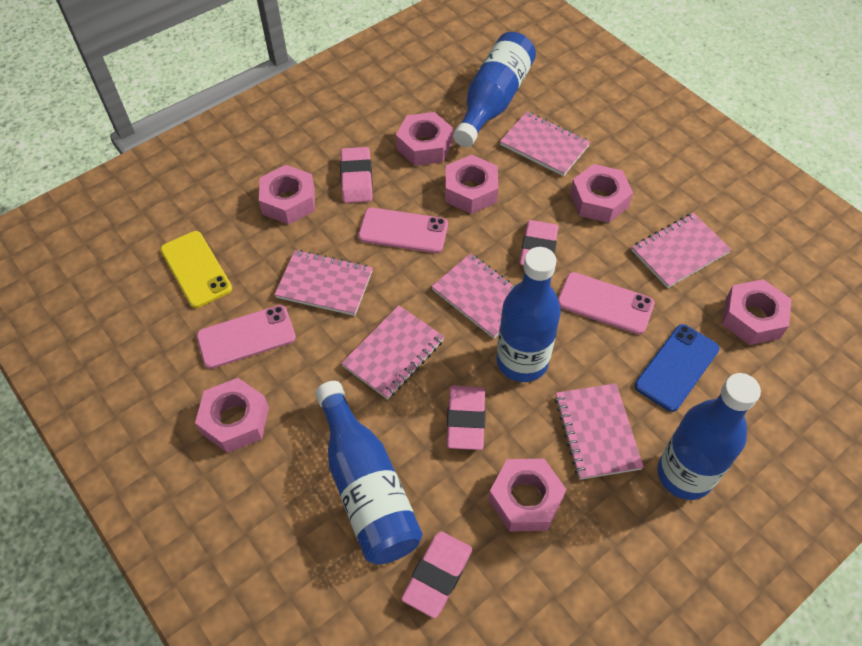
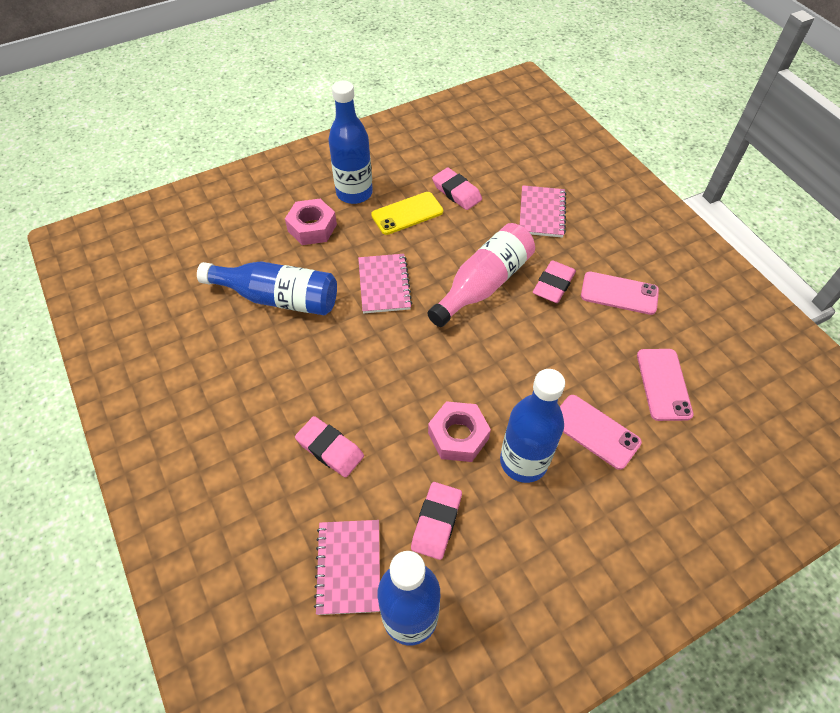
blue phone: 1 -> 0
pink bottle: 0 -> 1
pink notebook: 6 -> 3
pink nut: 7 -> 2

